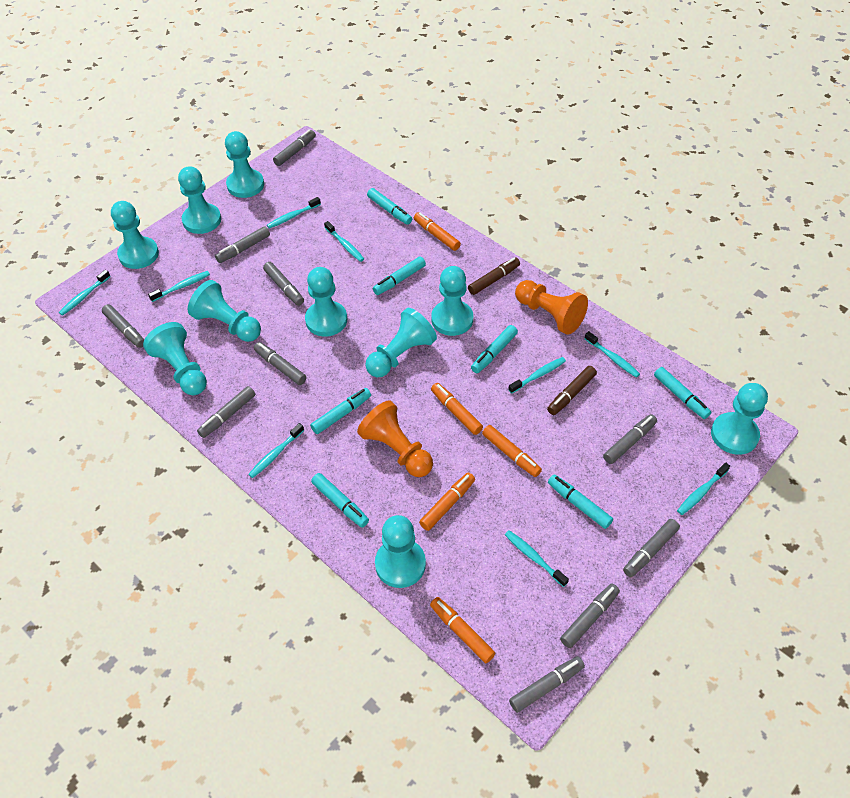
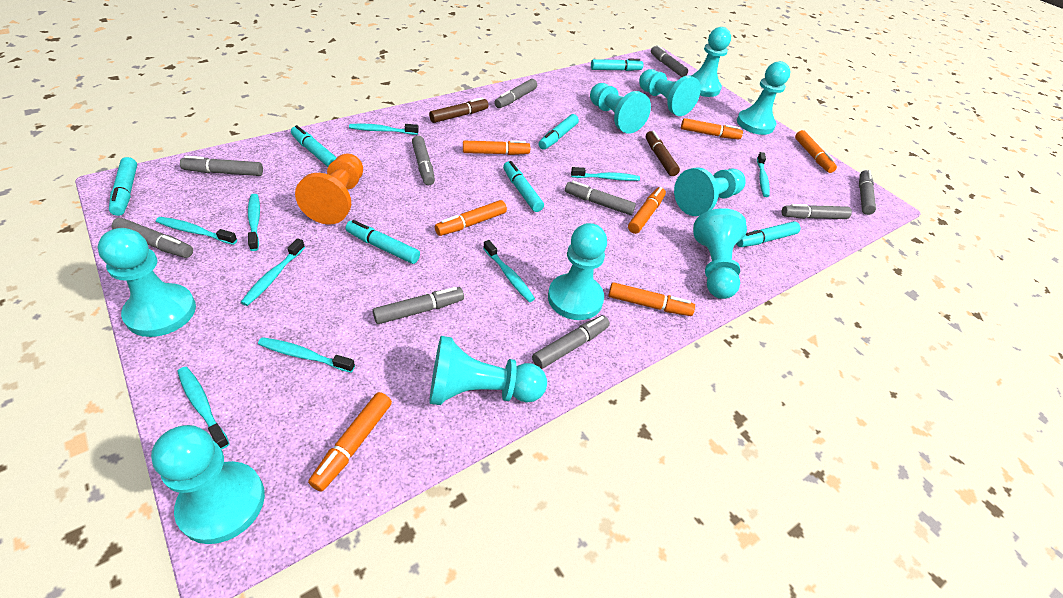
orange marker: 5 -> 7
orange pawn: 2 -> 1

